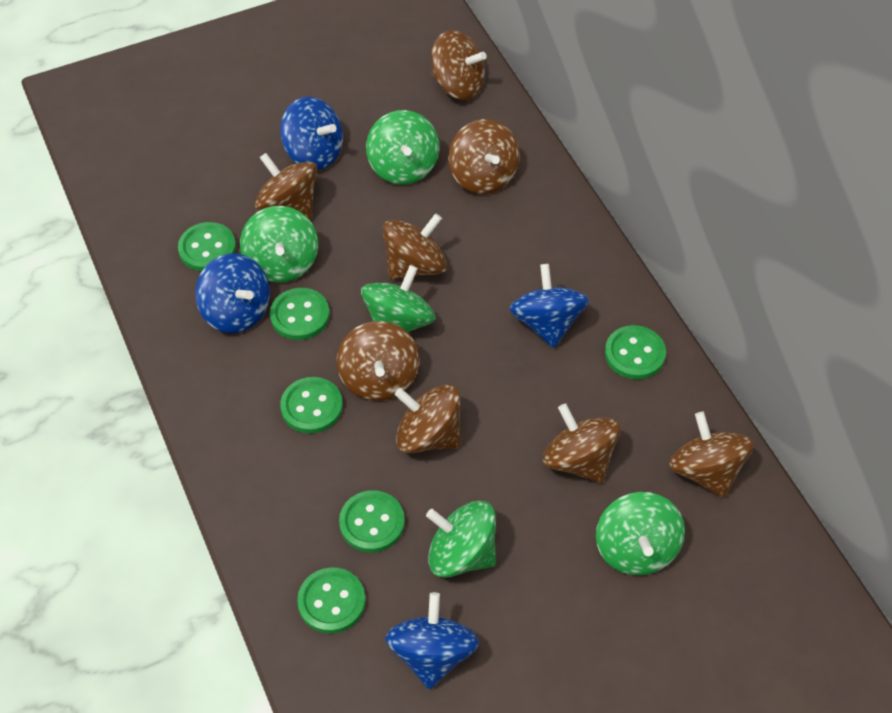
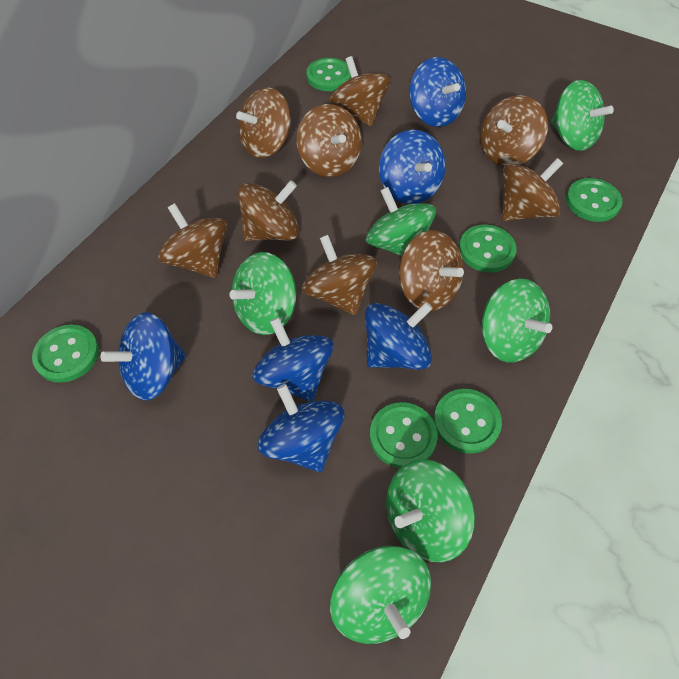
blue spinning top: 4 -> 6
brown spinning top: 8 -> 9
green spinning top: 5 -> 6

